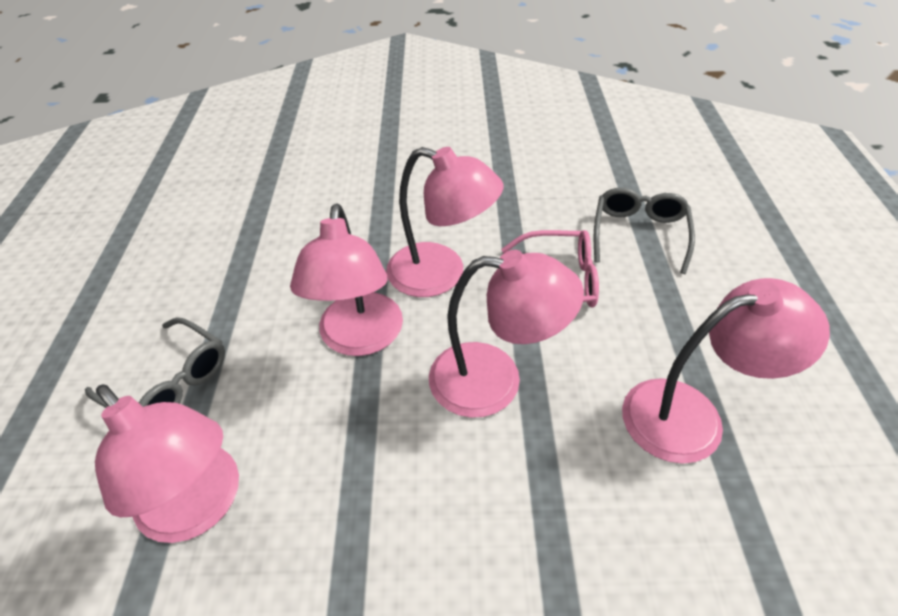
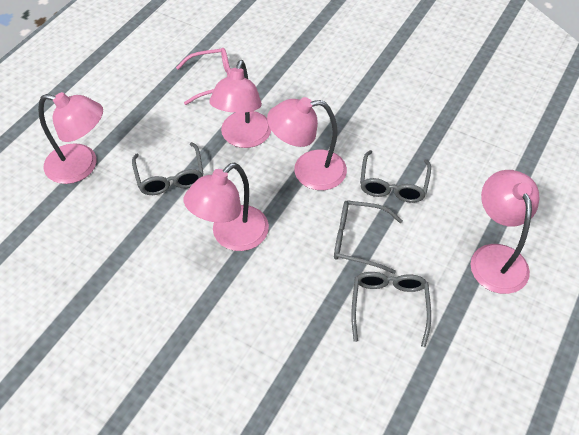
grey glasses: 2 -> 4

